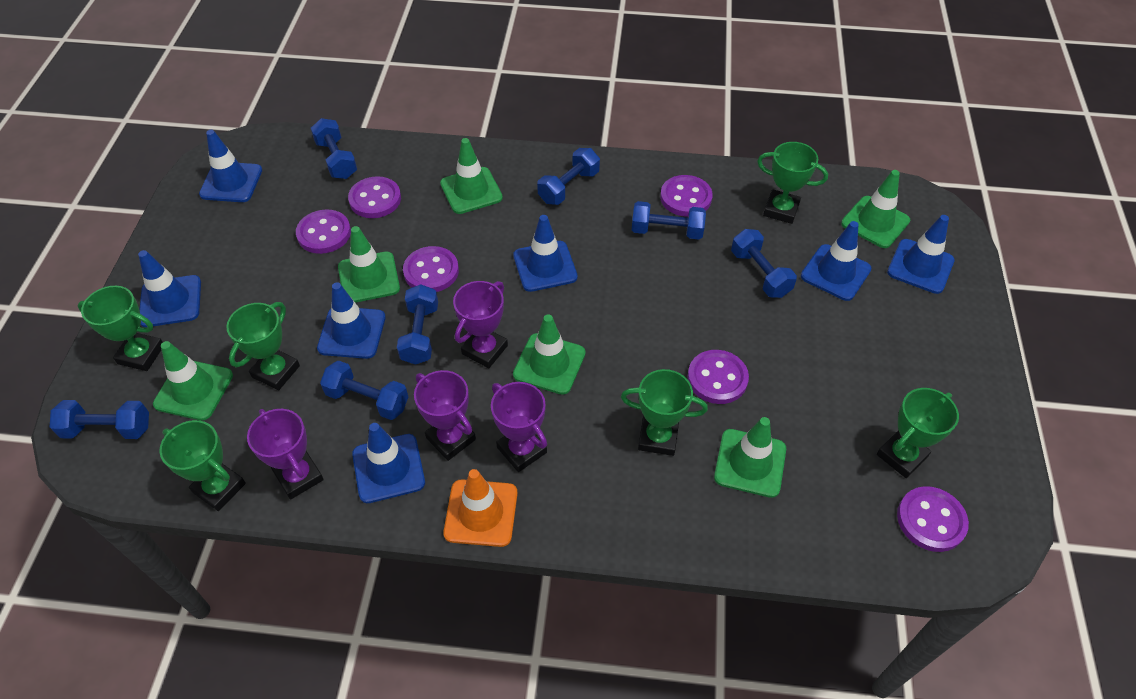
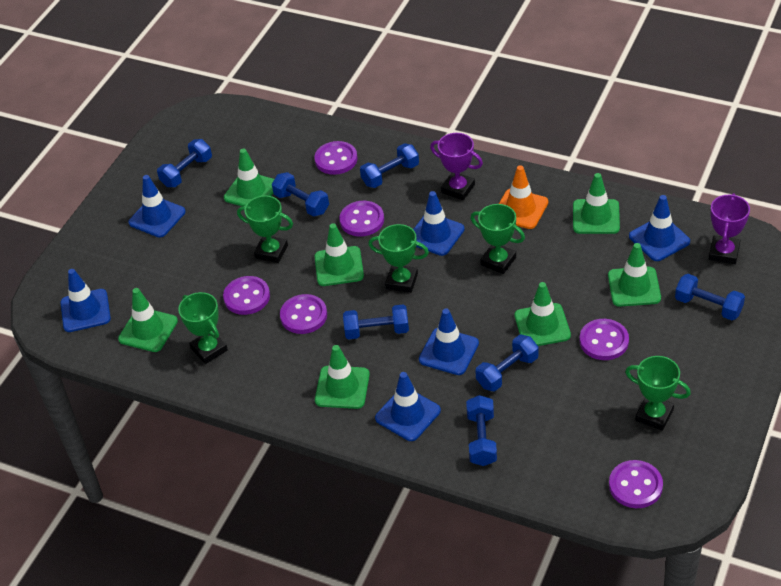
blue traffic cone: 7 -> 6
green traffic cone: 6 -> 7
green trophy: 6 -> 5
purple trophy: 4 -> 2

